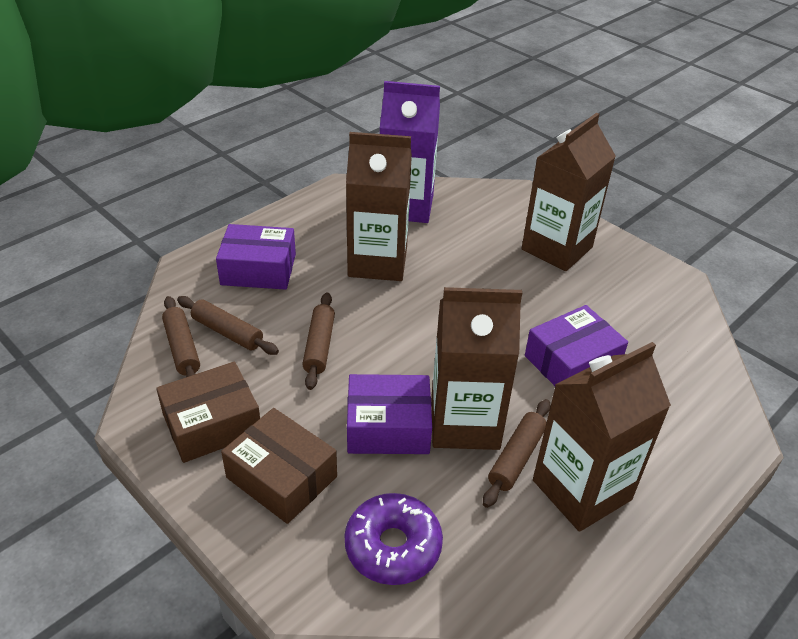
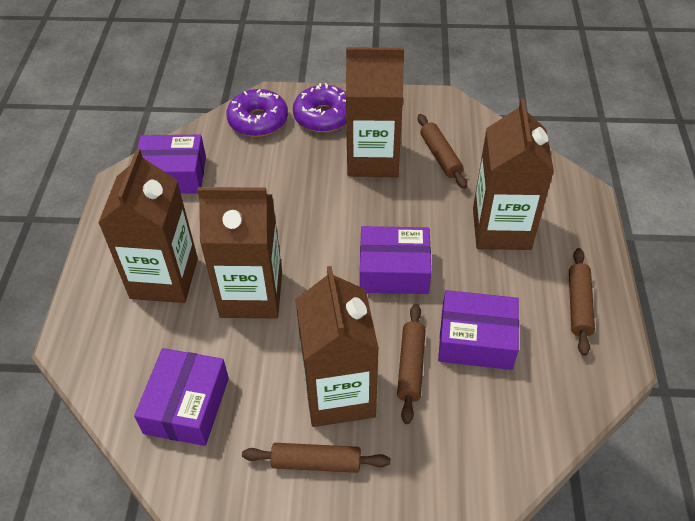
brown box: 2 -> 0
brown carton: 4 -> 5
purple box: 3 -> 4
purple carton: 1 -> 0
purple donut: 1 -> 2

